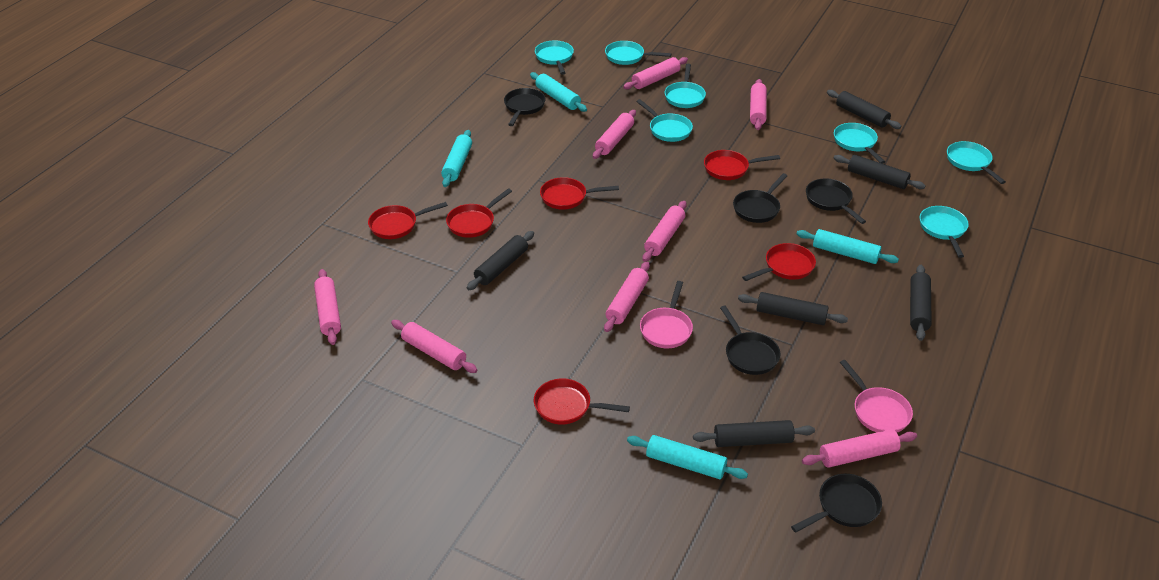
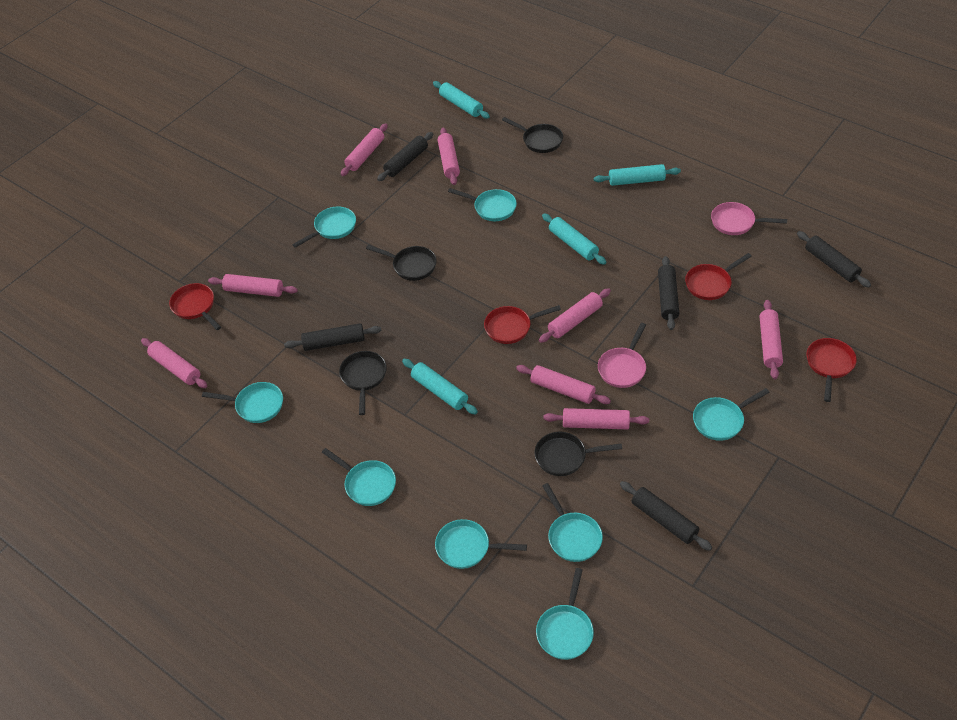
black pan: 5 -> 4
black rolling pin: 6 -> 5
red pan: 6 -> 4
turquoise pan: 7 -> 8

